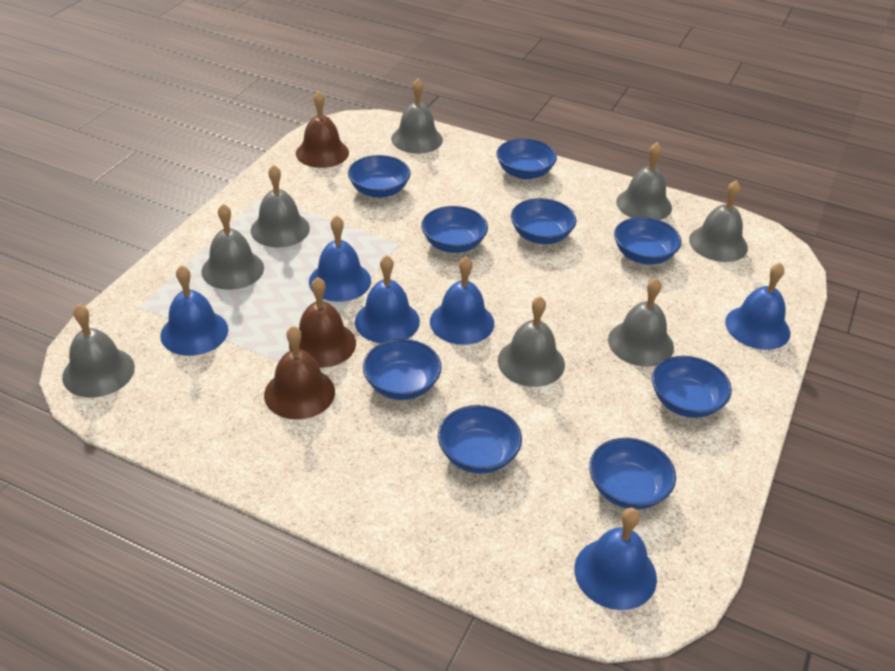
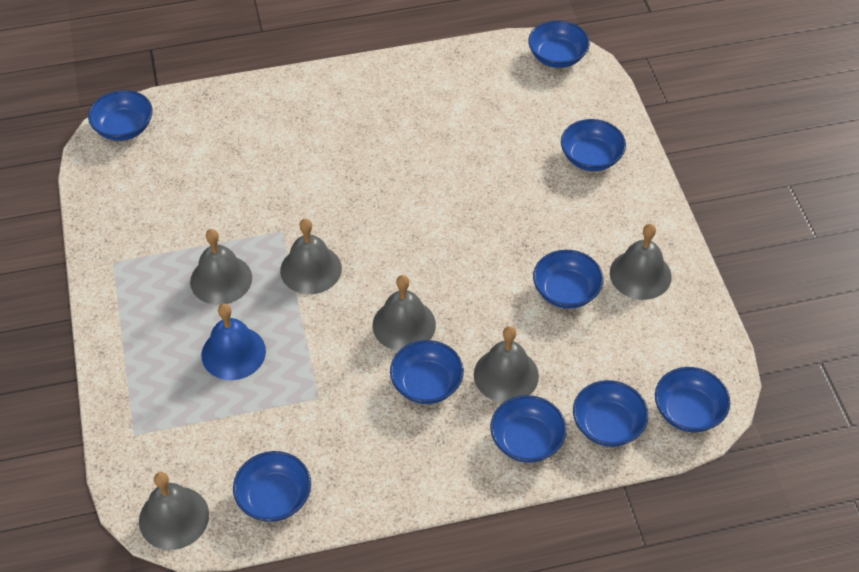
blue bell: 6 -> 1
brown bell: 3 -> 0
grey bell: 8 -> 6

